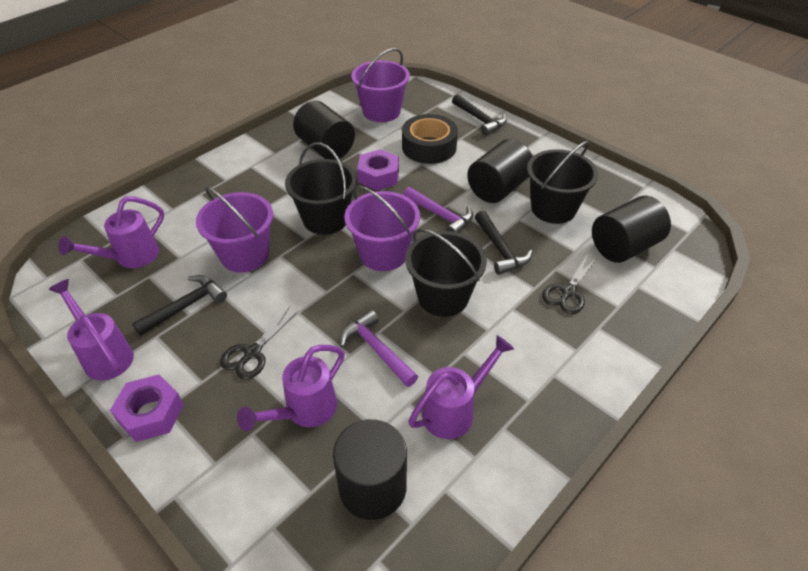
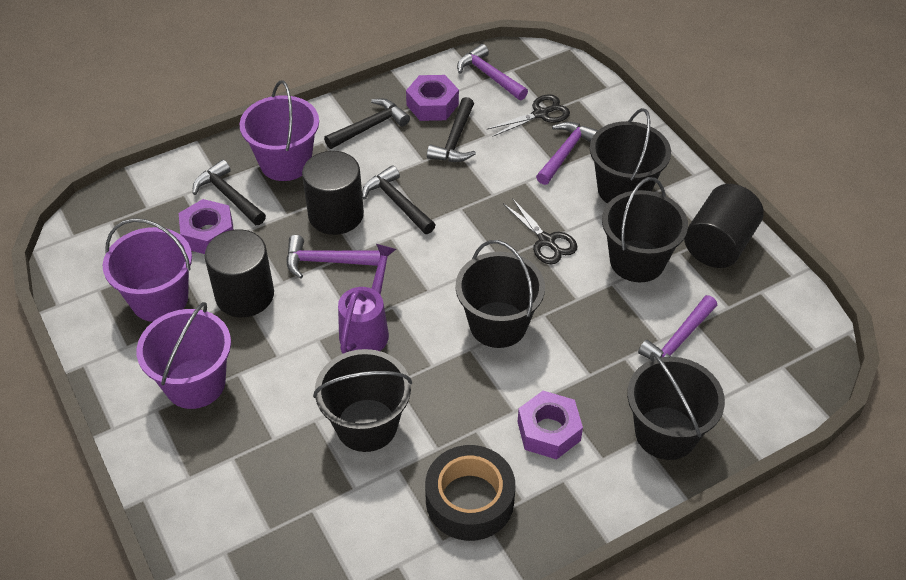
black bucket: 3 -> 5
black cylinder: 4 -> 3
black hammer: 3 -> 4
purple hammer: 2 -> 4
purple nut: 2 -> 3
purple watering can: 4 -> 1

